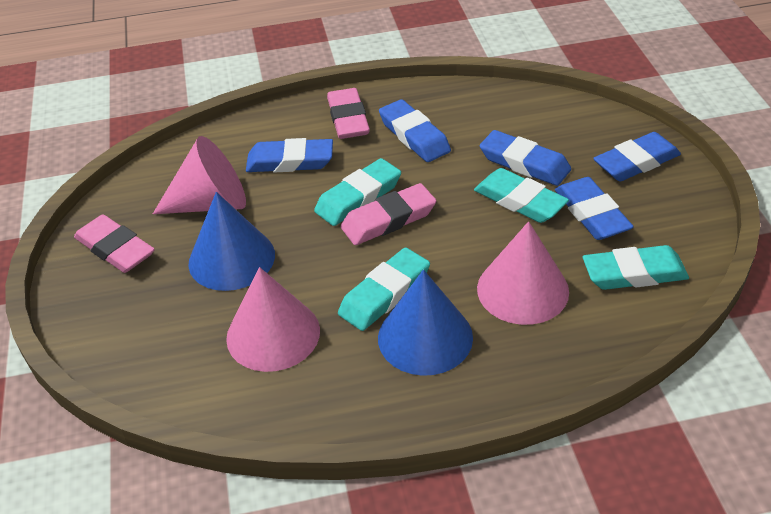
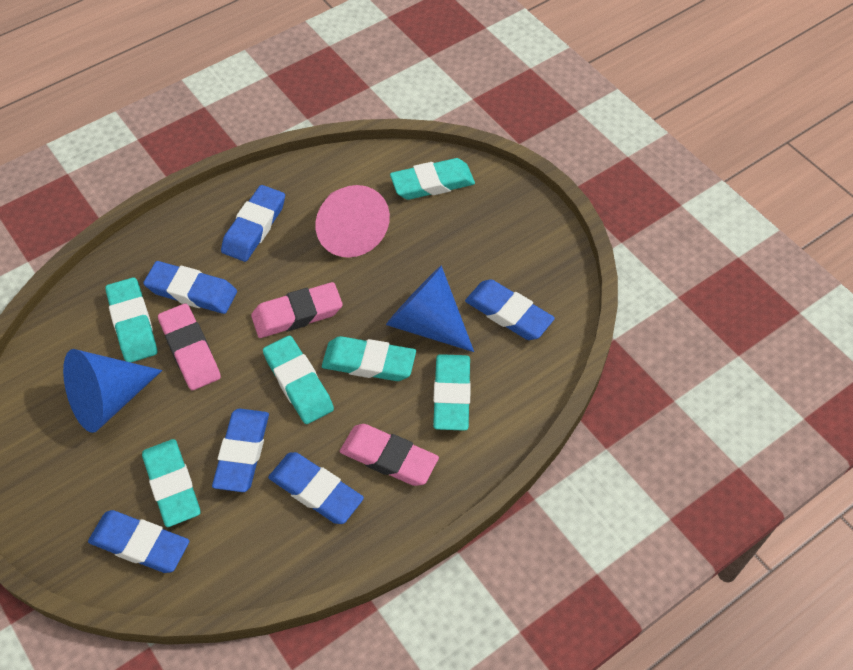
blue eraser: 5 -> 6
pink cone: 3 -> 1
turquoise eraser: 4 -> 6

